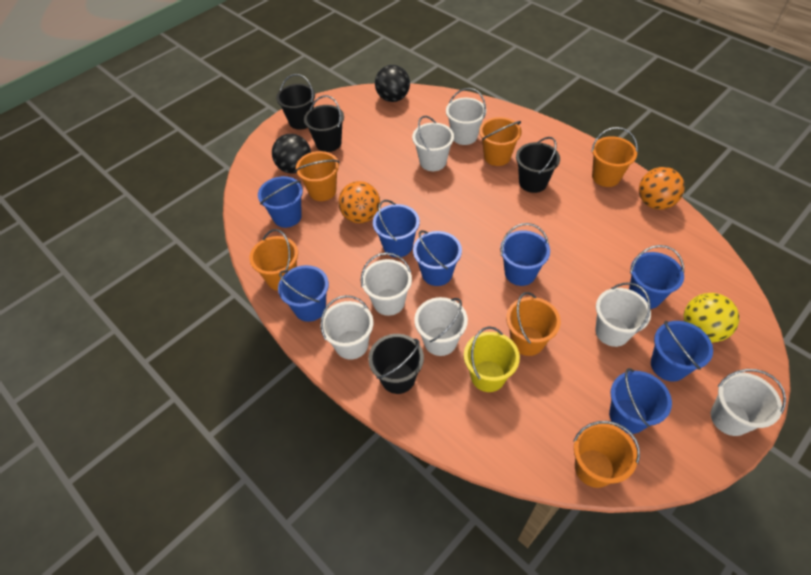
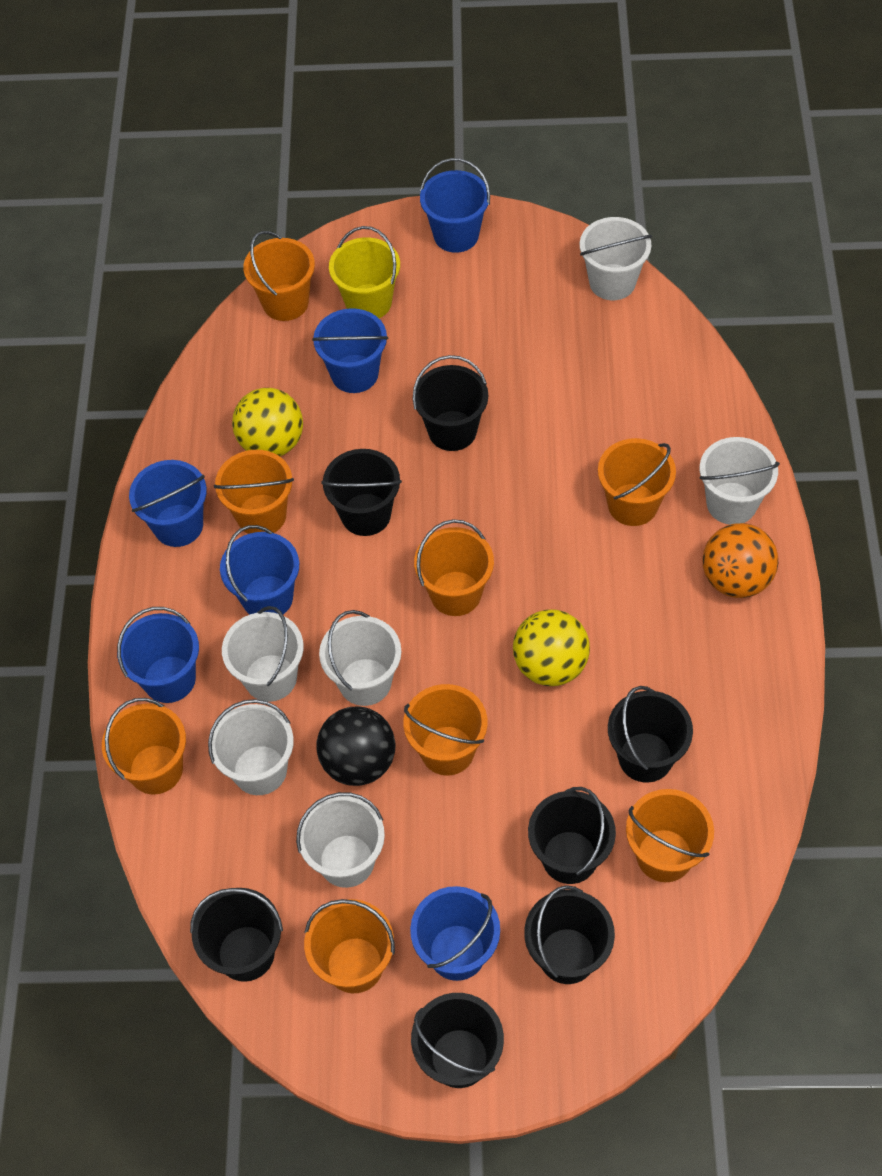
black ball: 2 -> 1
black bucket: 4 -> 7
blue bucket: 8 -> 6
orange ball: 2 -> 1
orange bucket: 6 -> 8
white bucket: 7 -> 6
yellow ball: 1 -> 2

